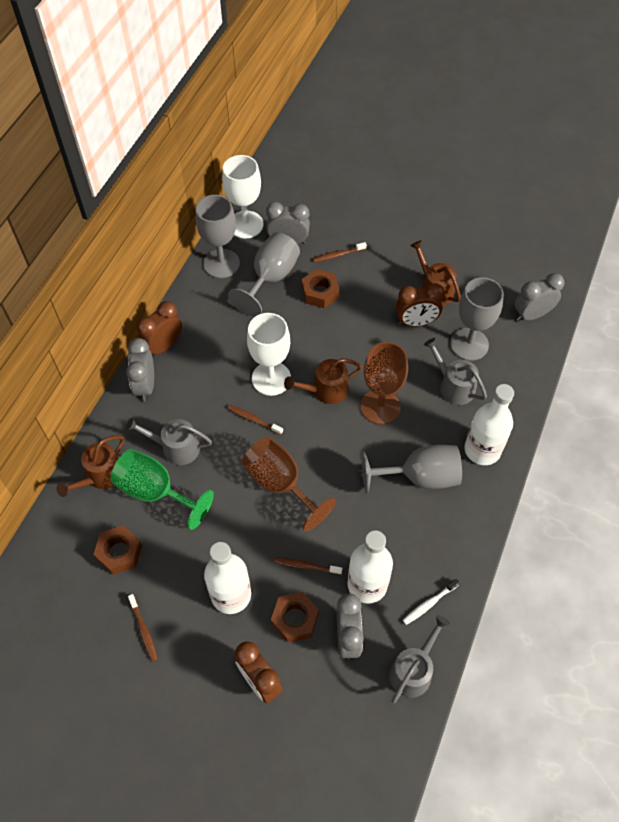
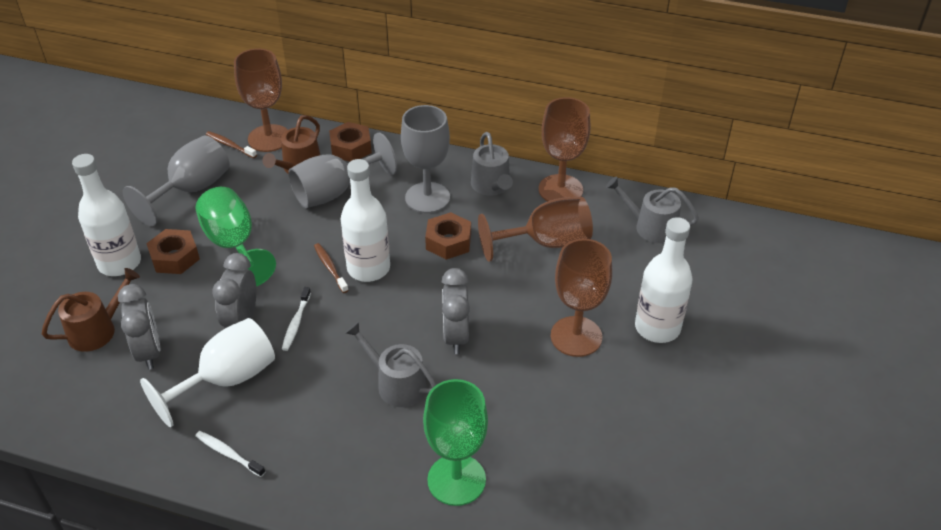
brown clock: 3 -> 0
brown goblet: 2 -> 4
brown toothbrush: 4 -> 2
brown watering can: 3 -> 2
green goblet: 1 -> 2
grey clock: 4 -> 3
grey goblet: 4 -> 3
white goblet: 2 -> 1
white toothbrush: 1 -> 2

